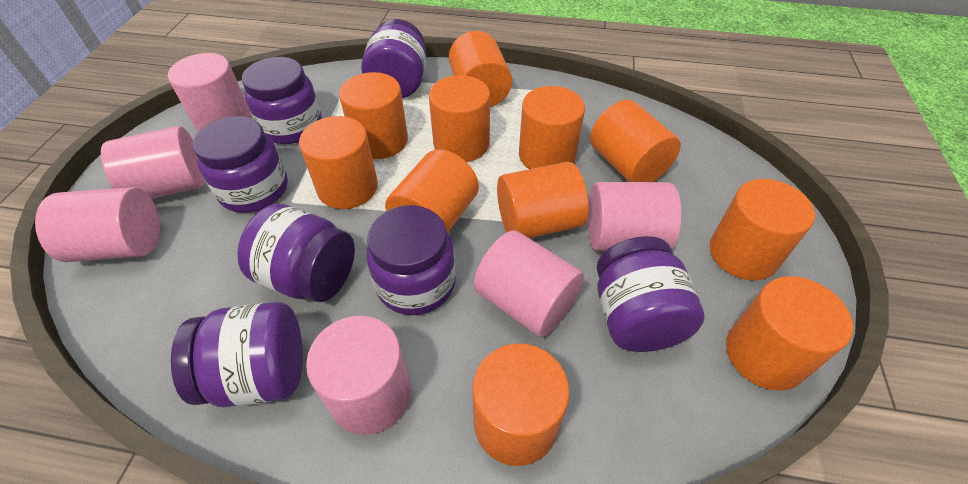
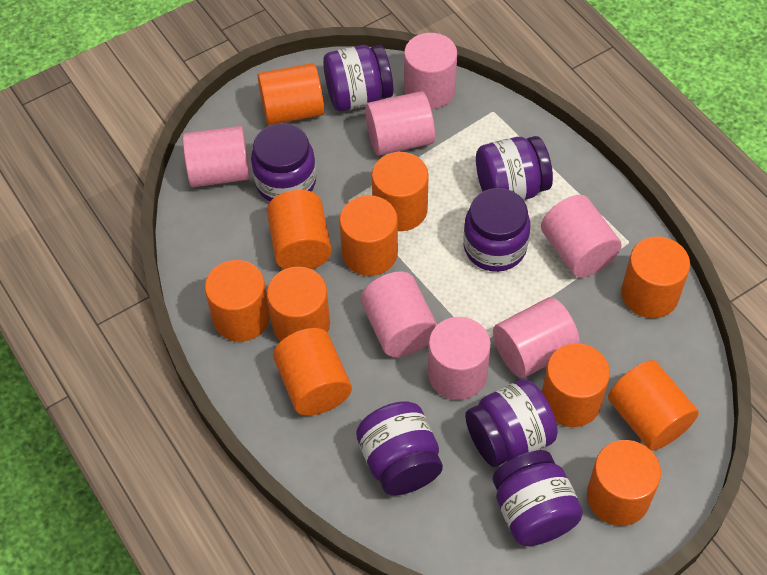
pink cylinder: 6 -> 7

